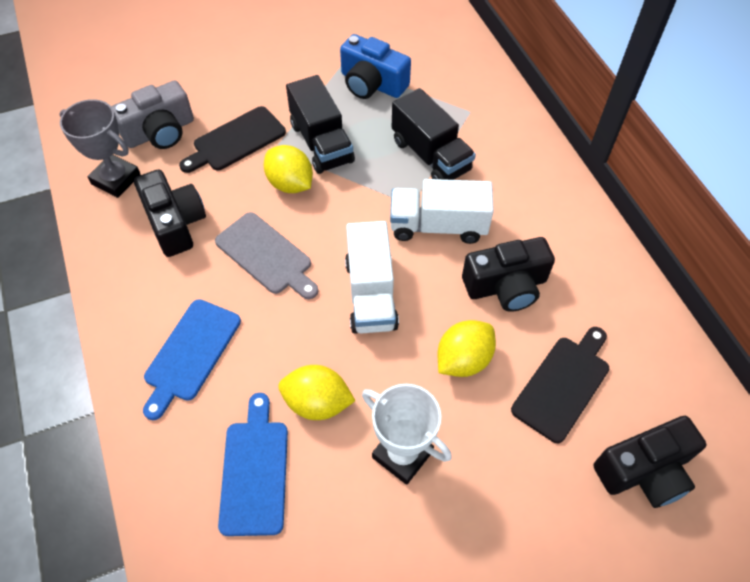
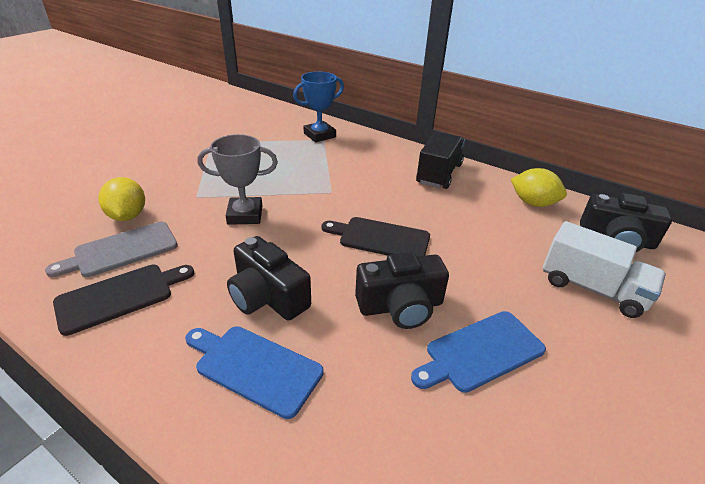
black truck: 2 -> 1
blue camera: 1 -> 0
blue trophy: 0 -> 1
grey camera: 1 -> 0
white trophy: 1 -> 0
white truck: 2 -> 1
yellow lemon: 3 -> 2

